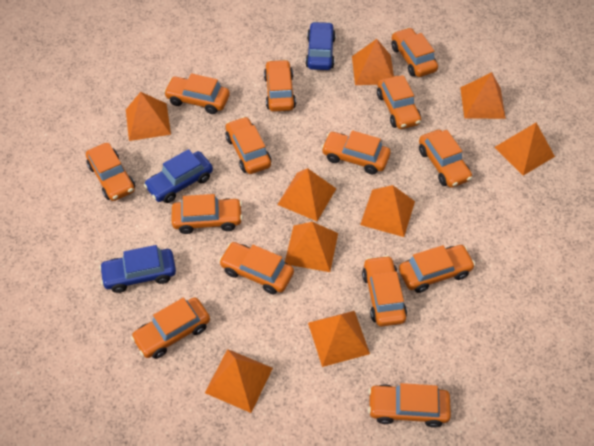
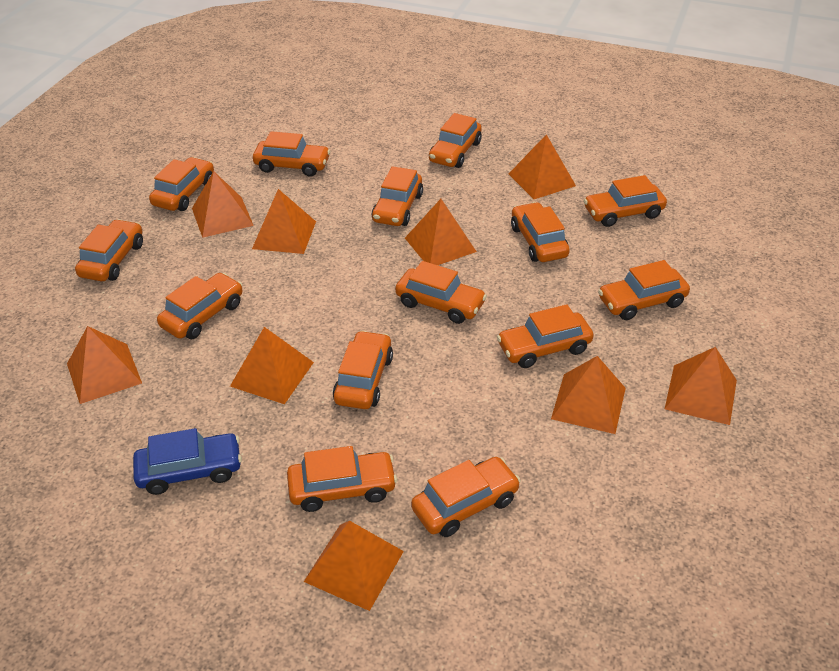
blue car: 3 -> 1

